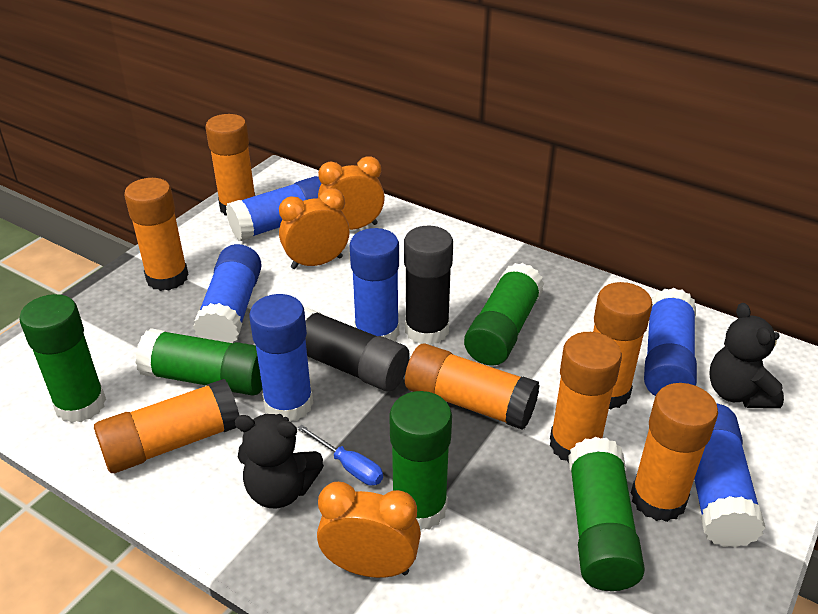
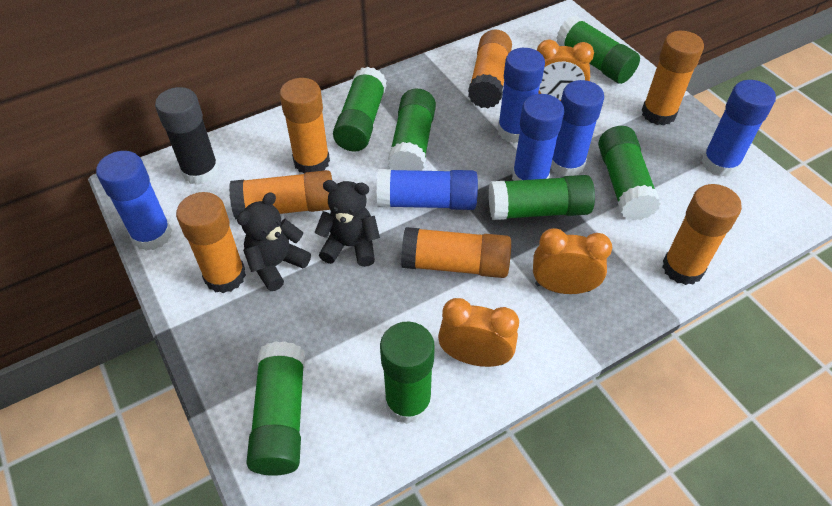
black glue stick: 2 -> 1
blue screwdriver: 1 -> 0
green glue stick: 5 -> 7

